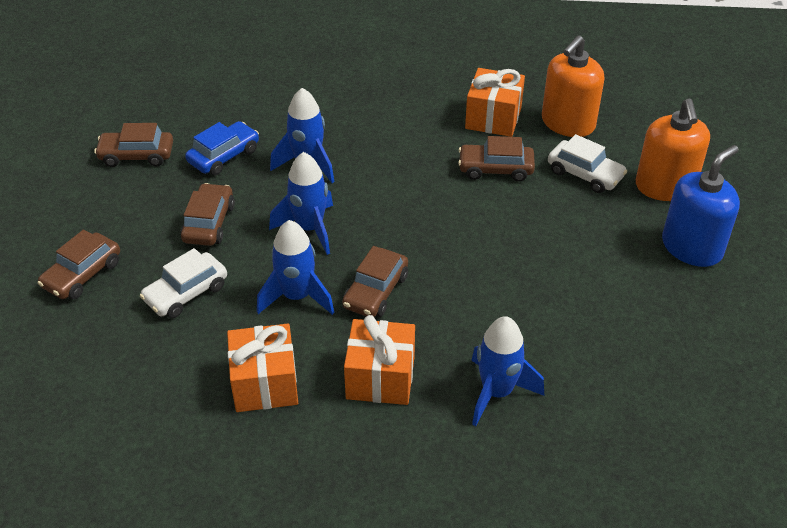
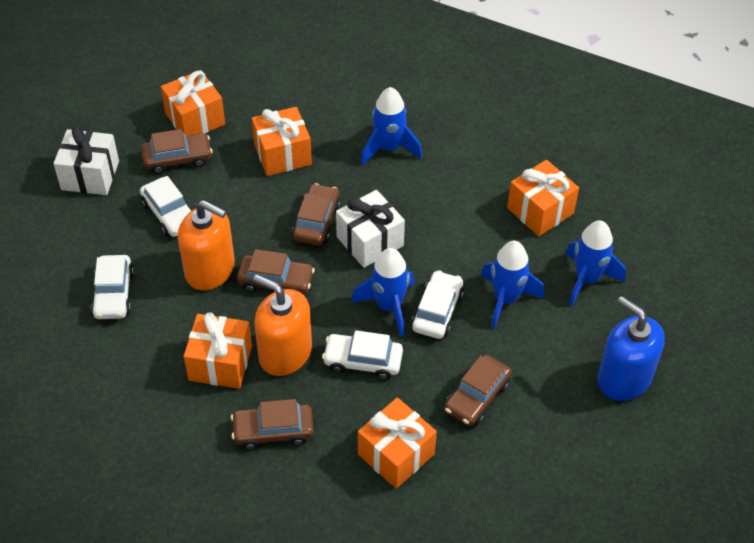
blue car: 1 -> 0
orange gift: 3 -> 5
white car: 2 -> 4
white gift: 0 -> 2

